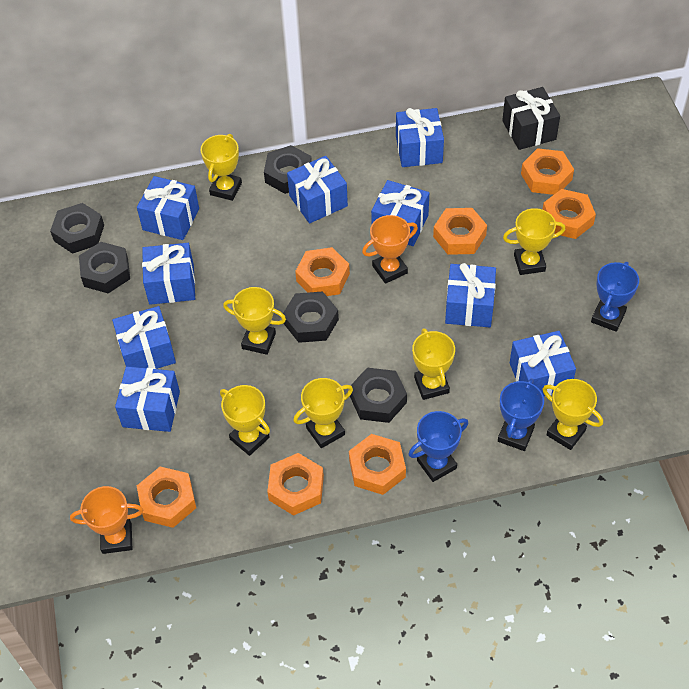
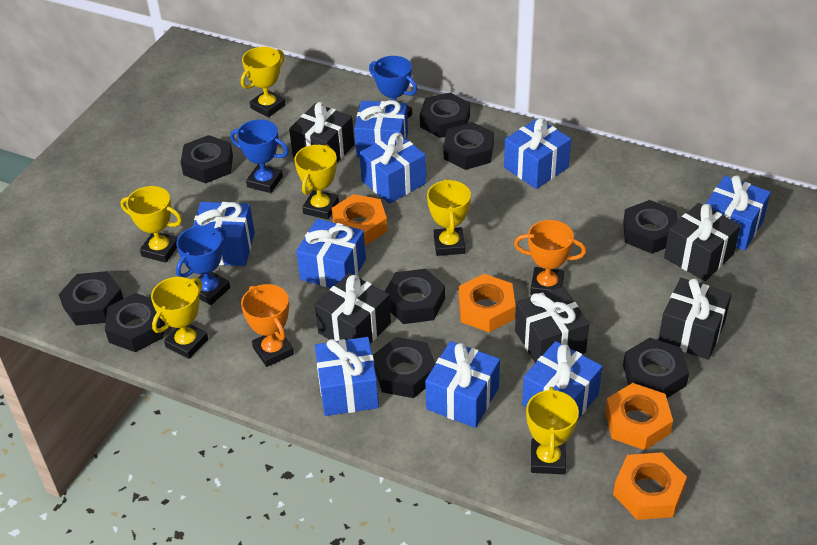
black gift: 1 -> 5
black nut: 5 -> 9
orange nut: 7 -> 4
yellow trophy: 7 -> 6

